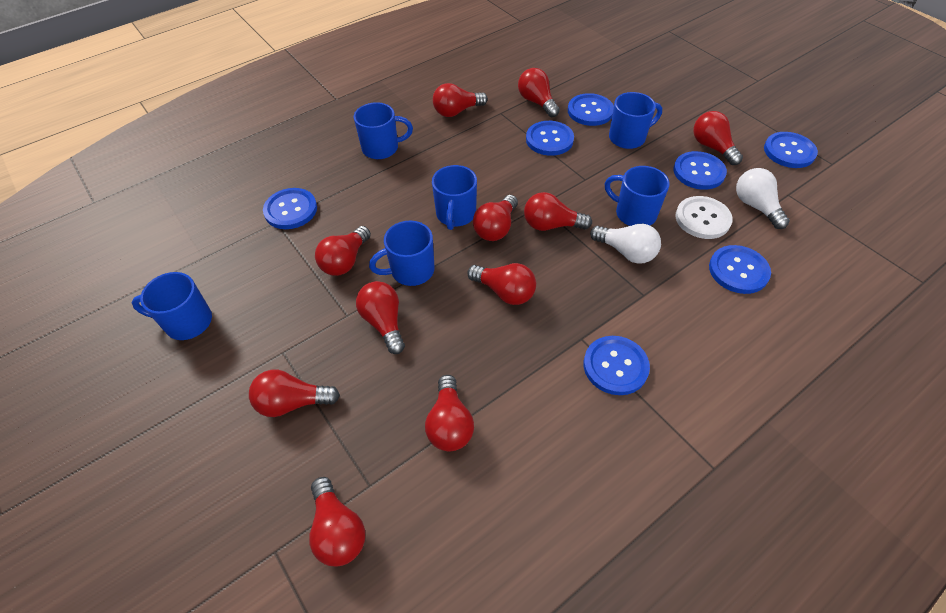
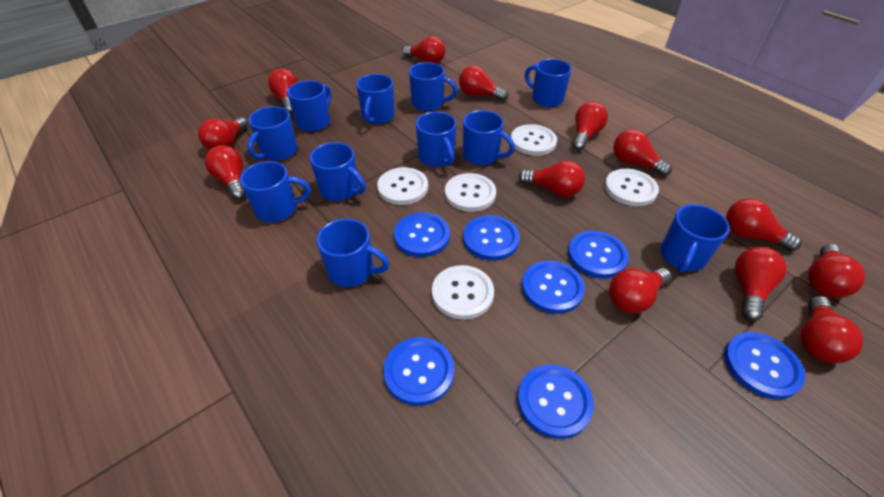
blue mug: 6 -> 11
red light bulb: 11 -> 13
white button: 1 -> 5
white light bulb: 2 -> 0

